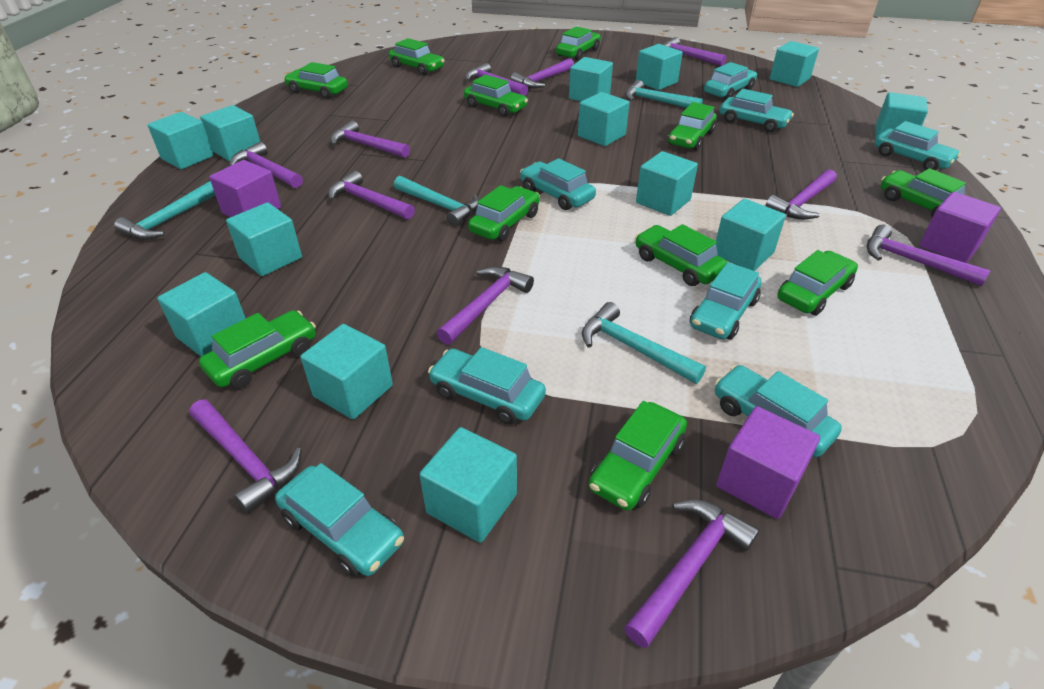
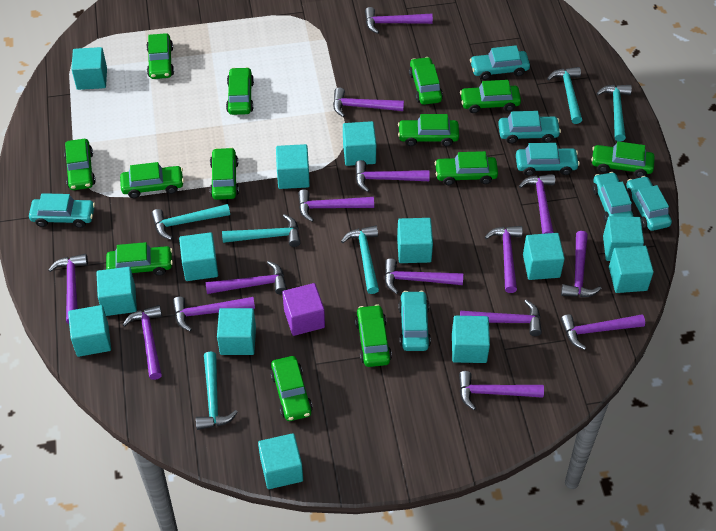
green car: 11 -> 13
purple cube: 3 -> 1
purple hammer: 11 -> 15
turquoise car: 8 -> 7
turquoise hammer: 4 -> 6

